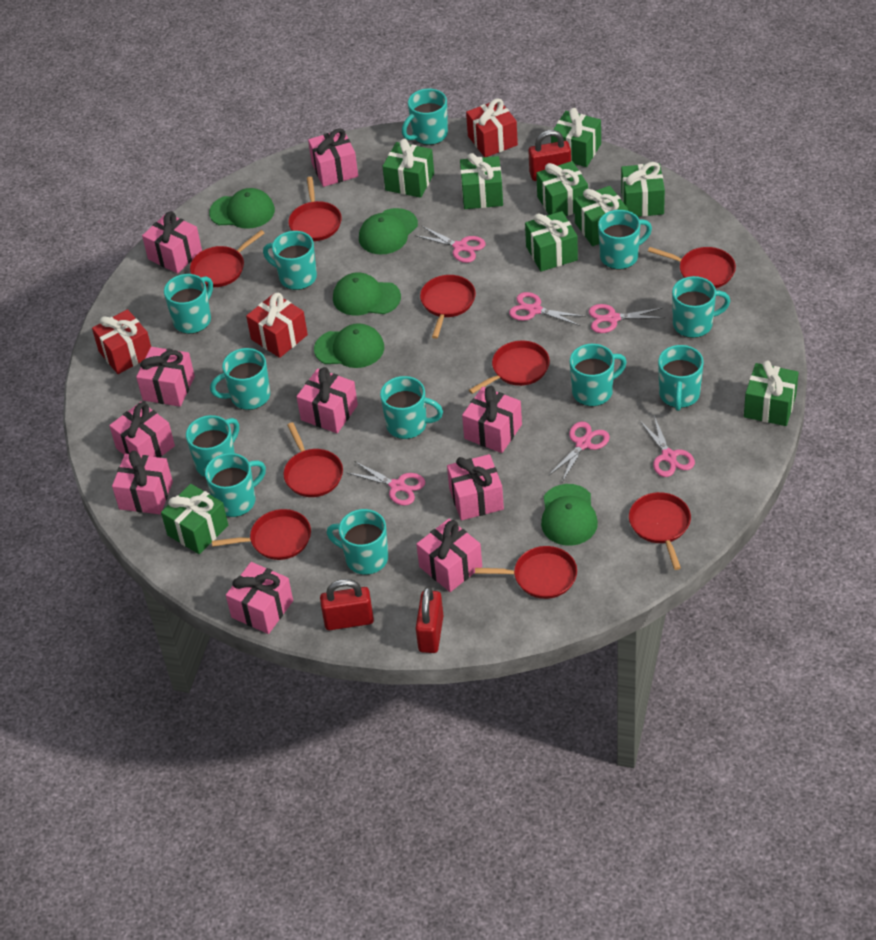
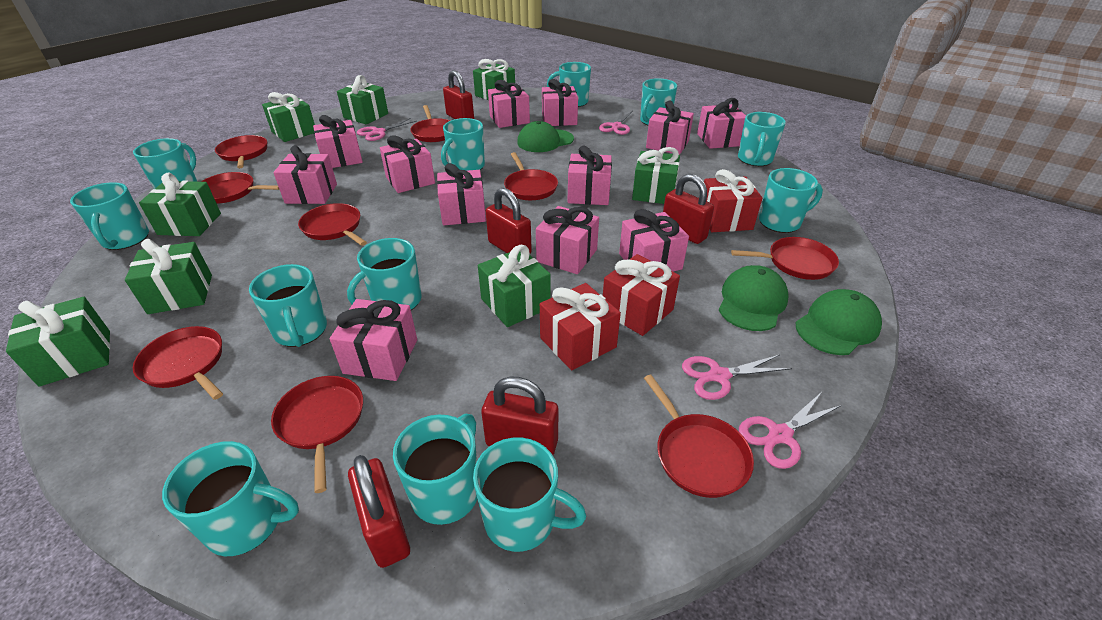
green cap: 5 -> 3
green gift: 9 -> 8
pink gift: 10 -> 12
pink scissors: 6 -> 4
red padlock: 3 -> 5

